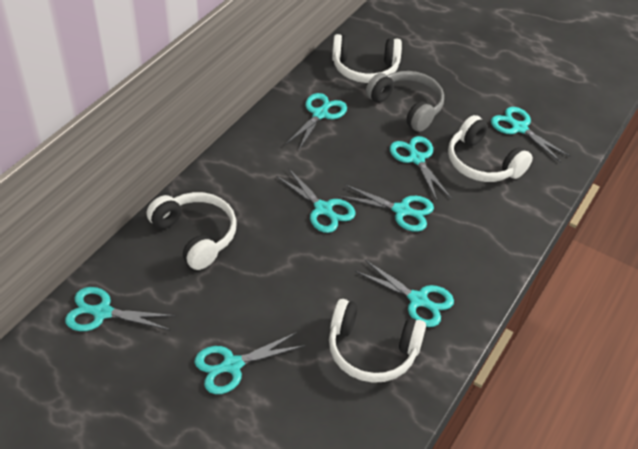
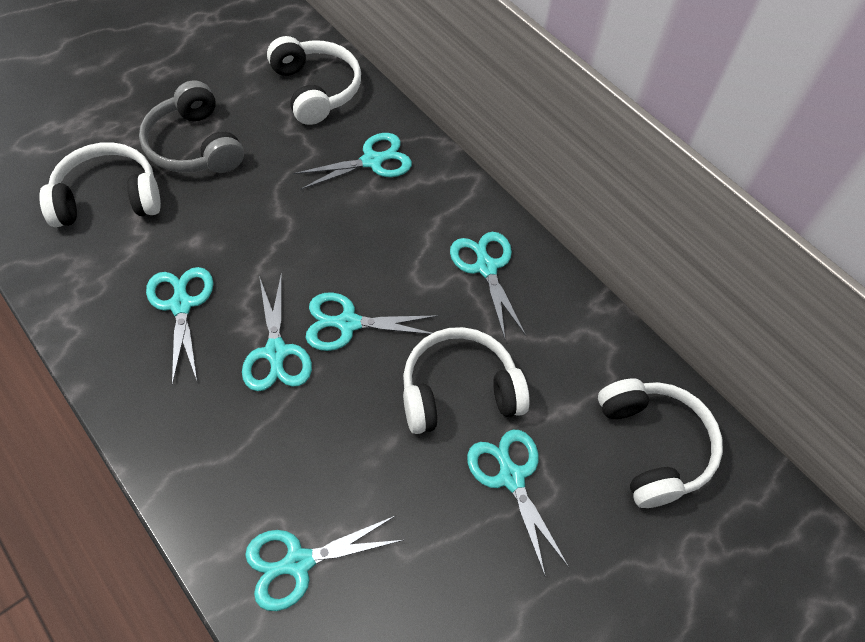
turquoise scissors: 8 -> 7

